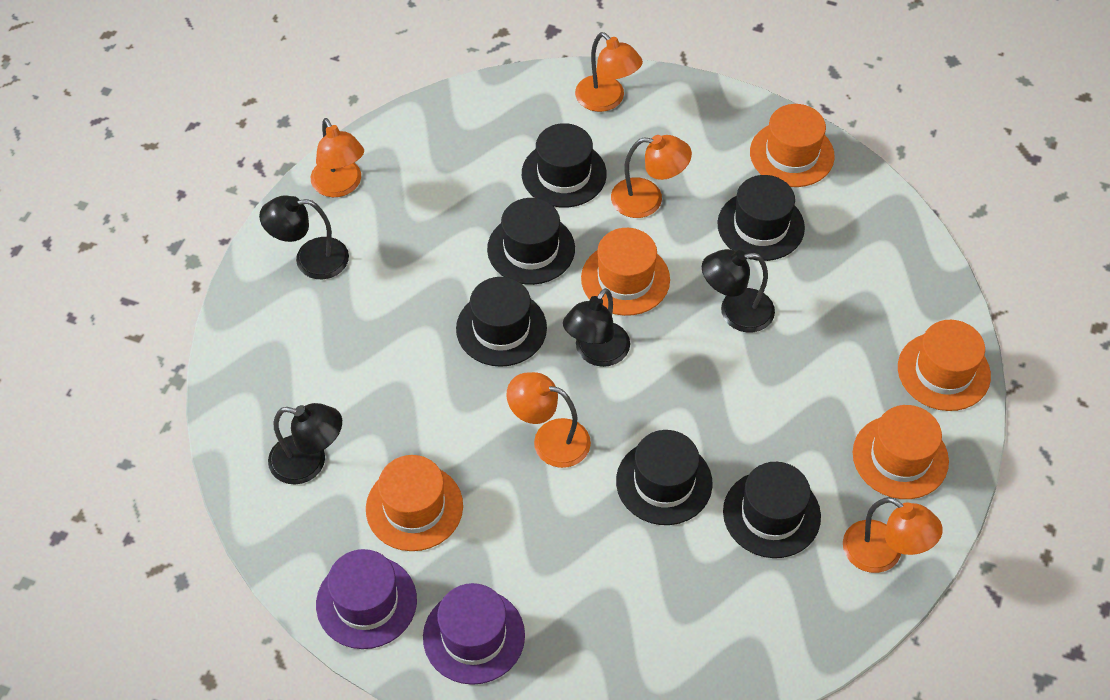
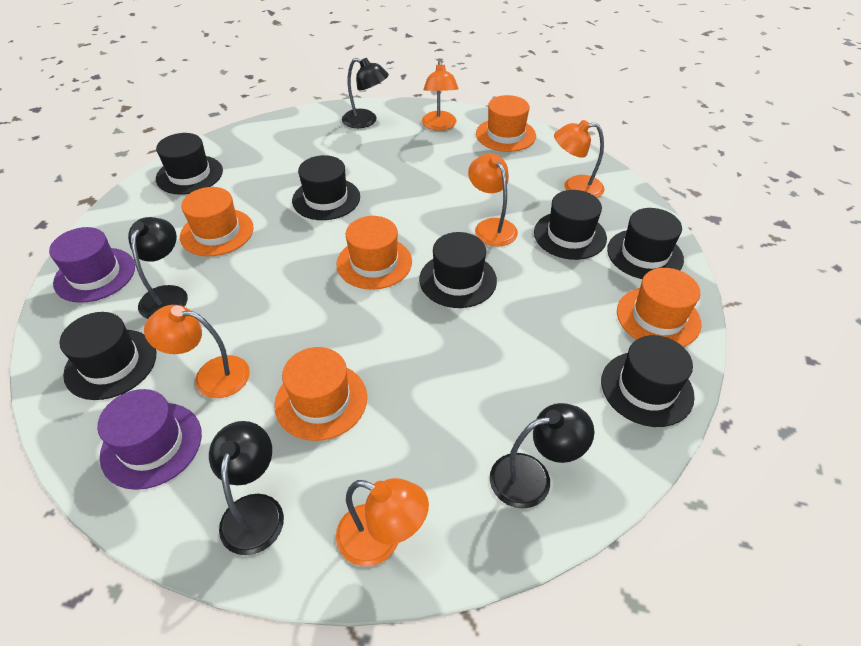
black hat: 6 -> 7

